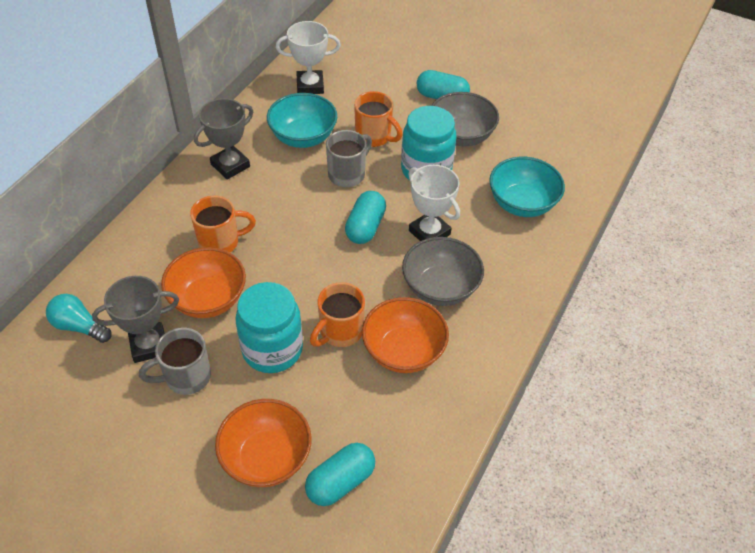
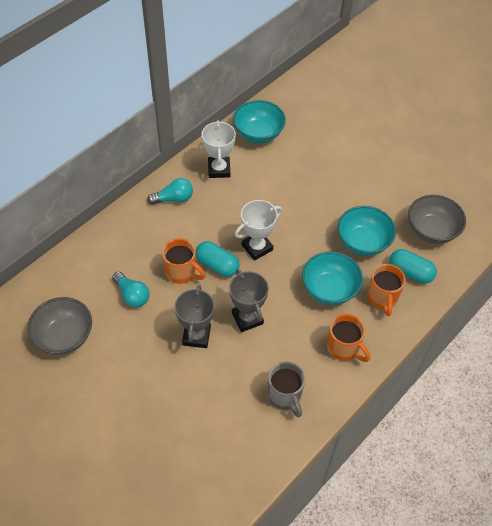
grey mug: 2 -> 1
orange bowl: 3 -> 0
turquoise bowl: 2 -> 3
turquoise capsule: 3 -> 2
turquoise jar: 2 -> 0
turquoise light bulb: 1 -> 2

